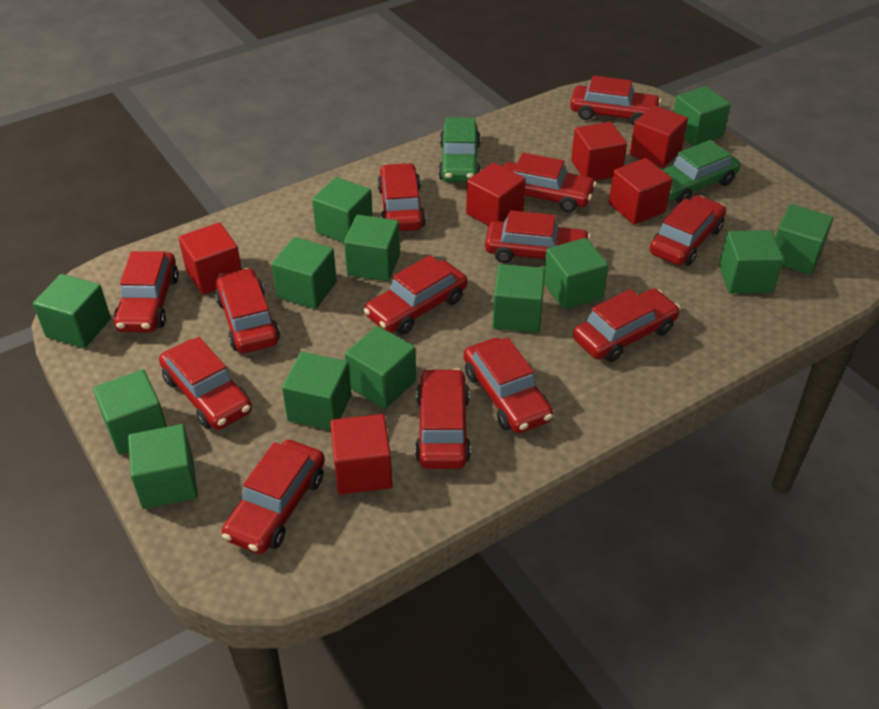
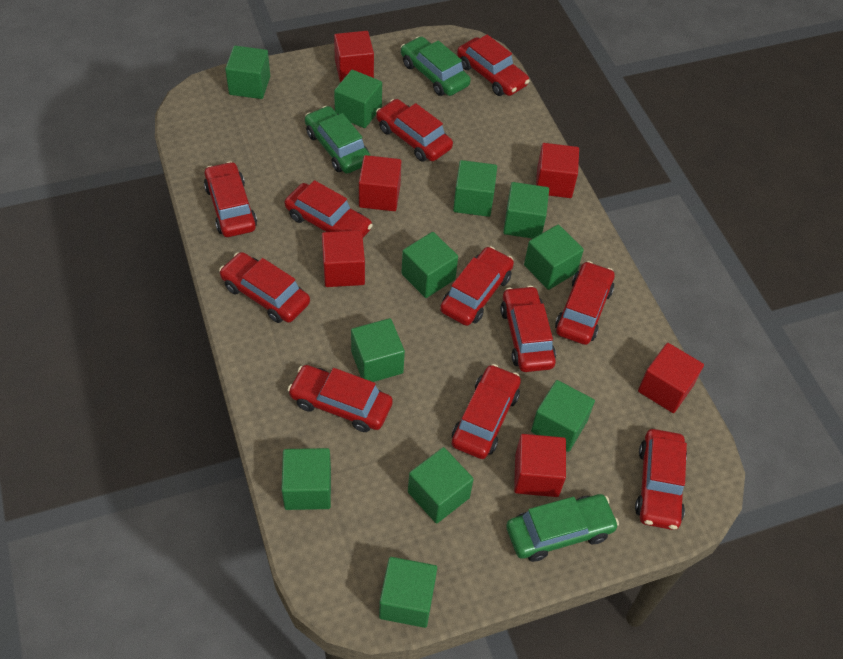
green car: 2 -> 3
green cube: 13 -> 11
red car: 13 -> 11

